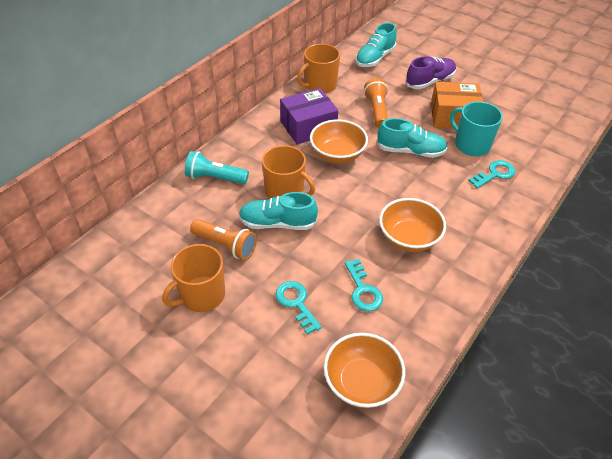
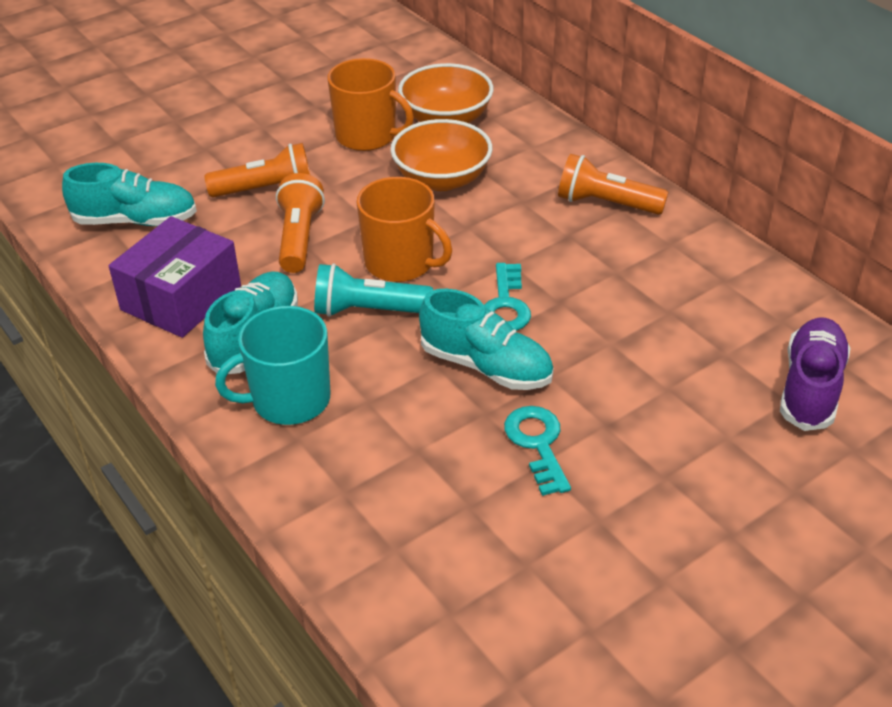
orange bowl: 3 -> 2
orange box: 1 -> 0
orange flashlight: 2 -> 3
orange mug: 3 -> 2
turquoise key: 3 -> 2

